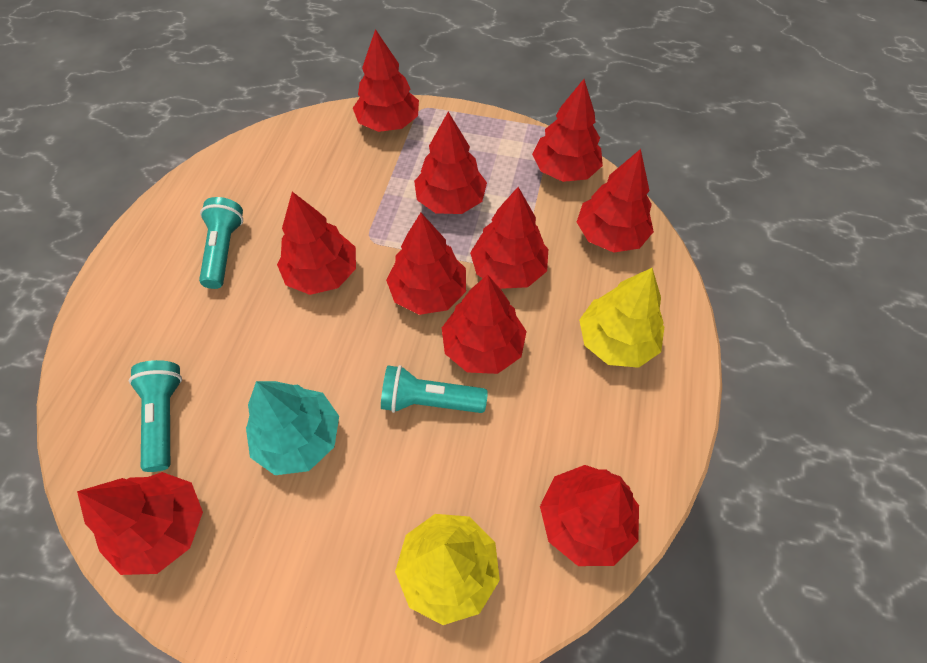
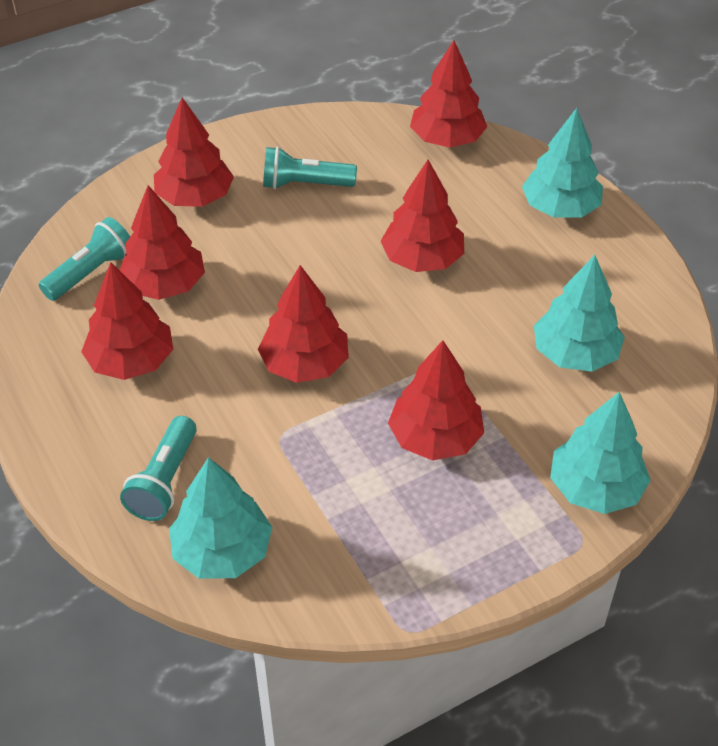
red tree: 10 -> 7
turquoise tree: 1 -> 4
yellow tree: 2 -> 0

